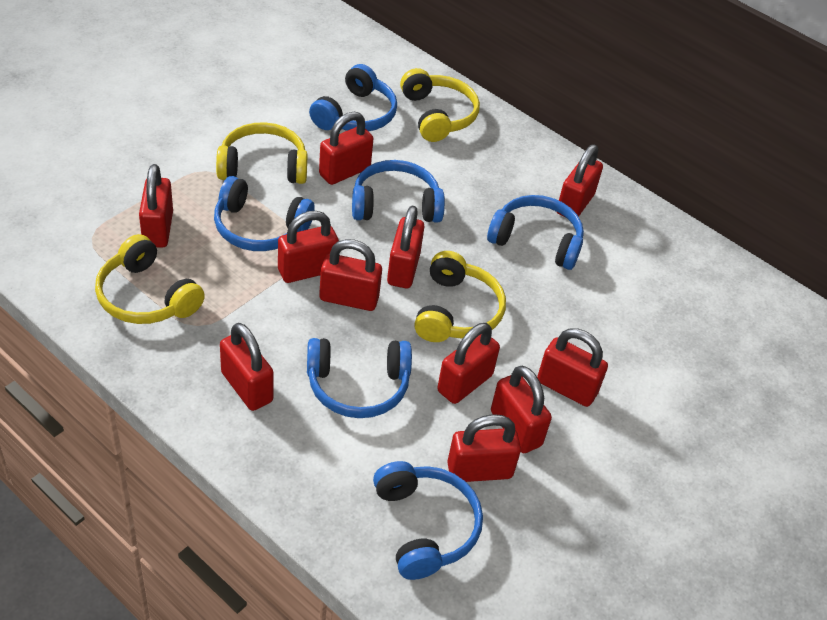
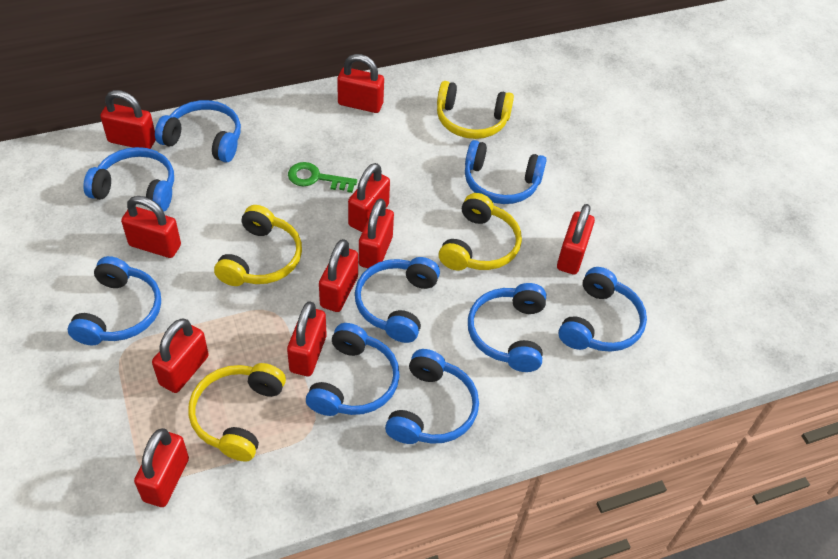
blue headphones: 6 -> 9
green key: 0 -> 1
red padlock: 11 -> 10

